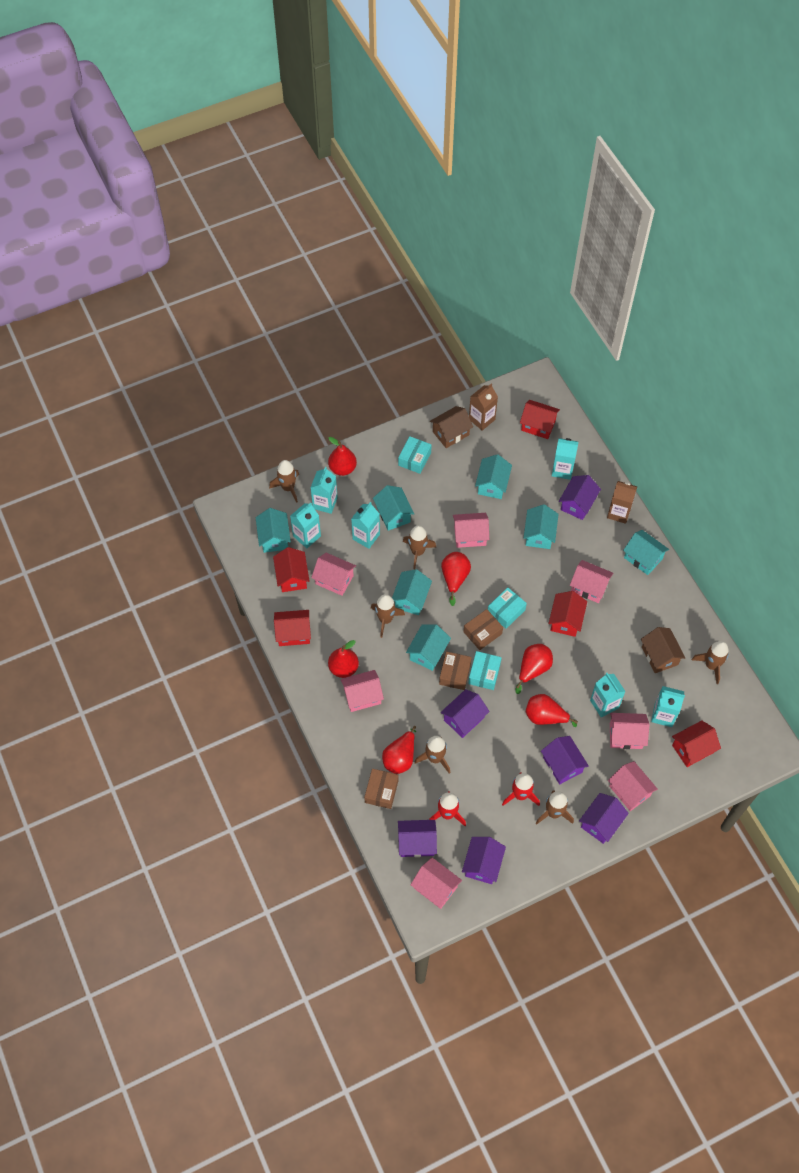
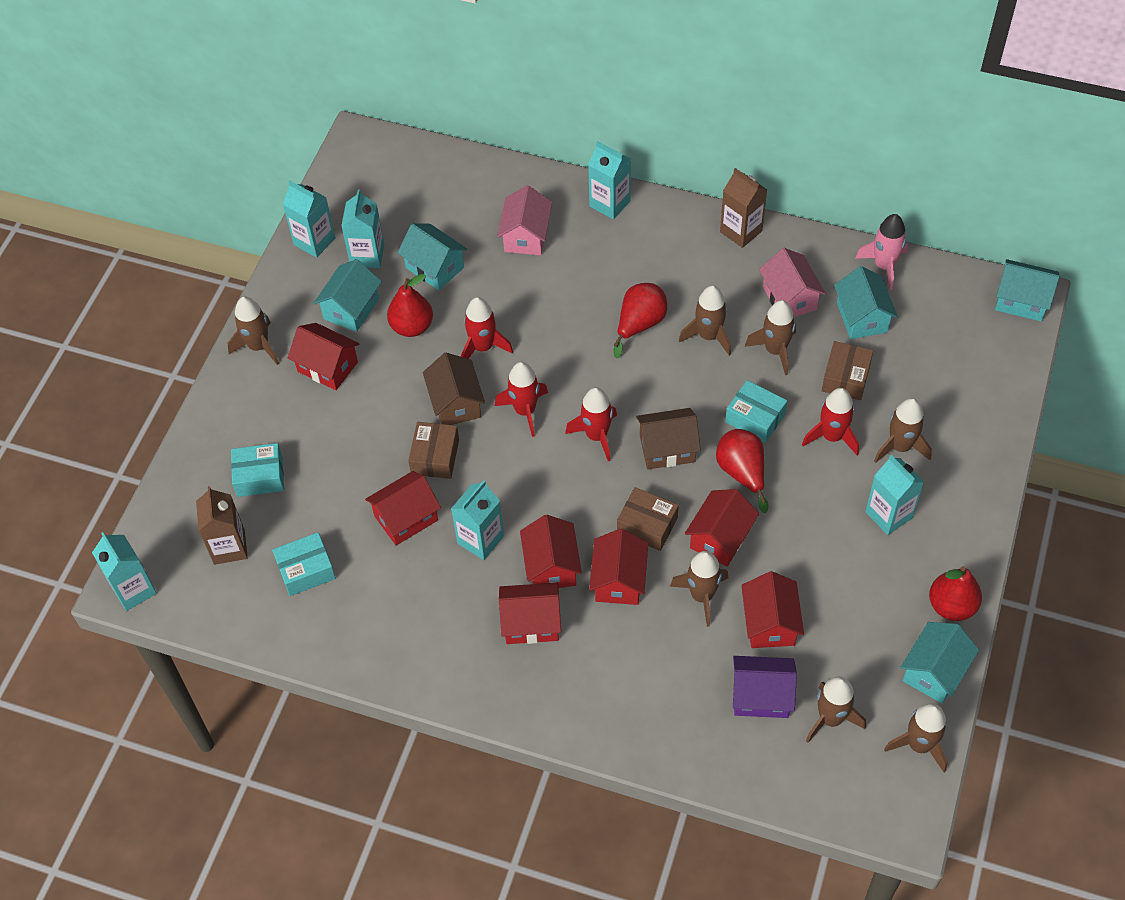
brown rocket: 6 -> 7
pink house: 7 -> 2
pink rocket: 0 -> 1
purple house: 6 -> 1
red house: 5 -> 7
red pear: 6 -> 4
red rocket: 2 -> 4
turquoise house: 7 -> 5

